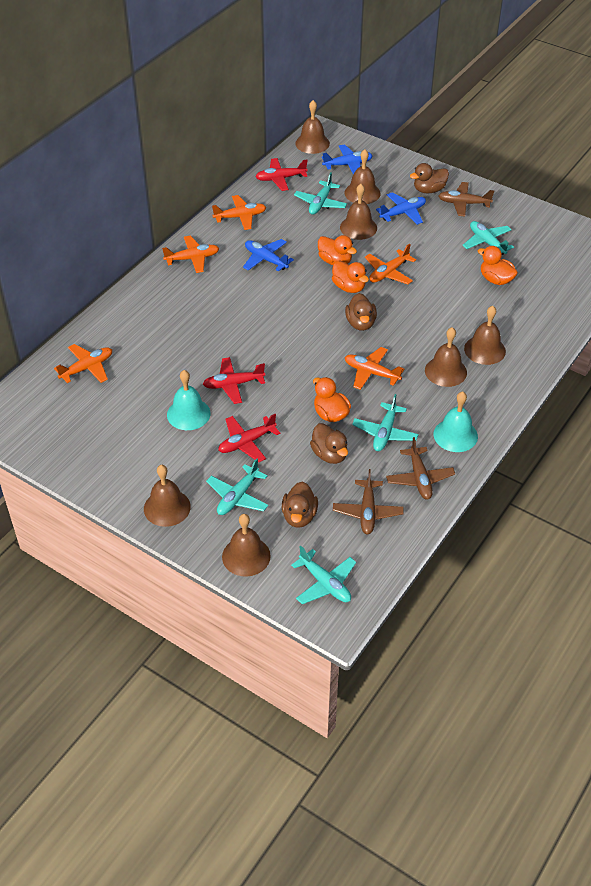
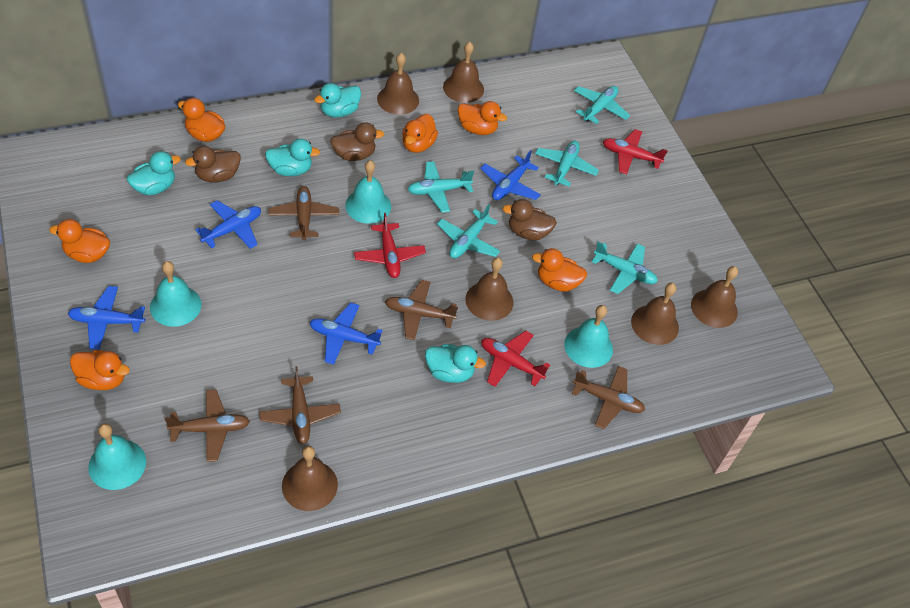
blue plane: 3 -> 4
brown bell: 7 -> 6
brown duck: 4 -> 3
brown plane: 3 -> 5
orange duck: 4 -> 6
orange plane: 5 -> 0
turquoise bell: 2 -> 4
turquoise duck: 0 -> 4

